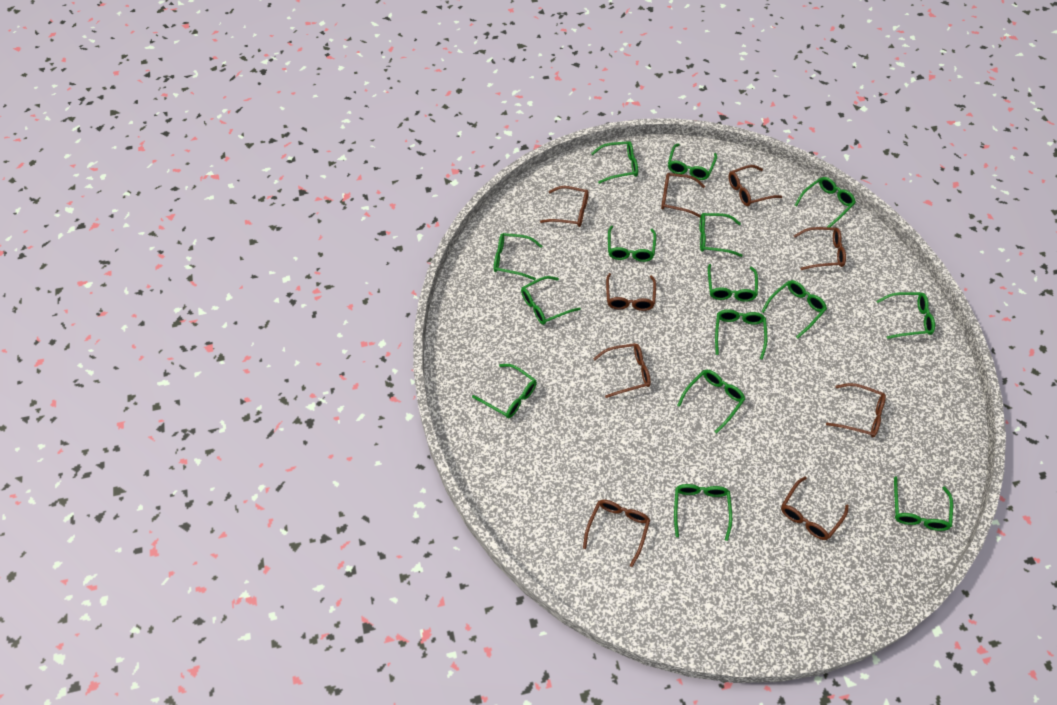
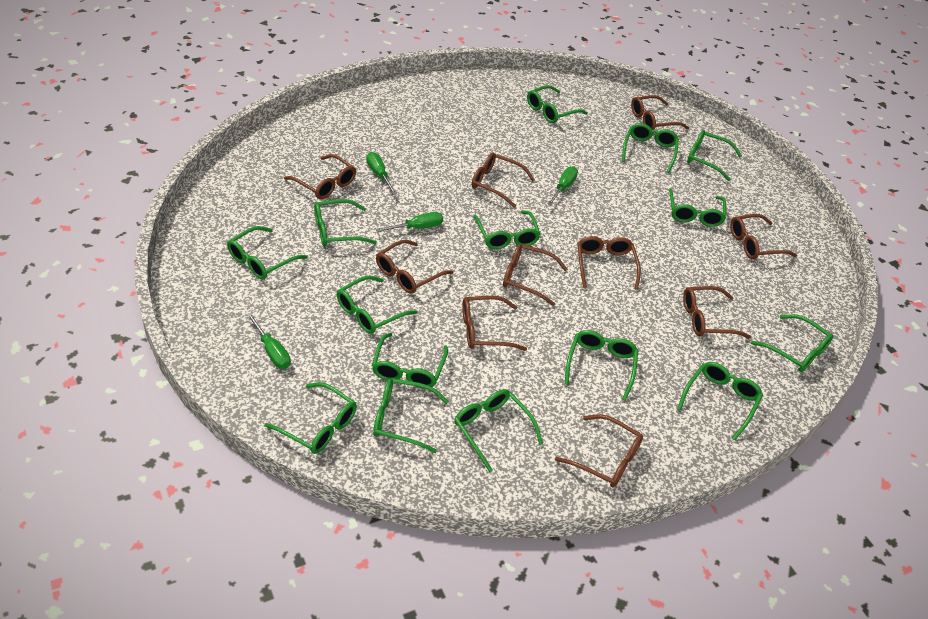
brown glasses: 9 -> 10
green screwdriver: 0 -> 4

